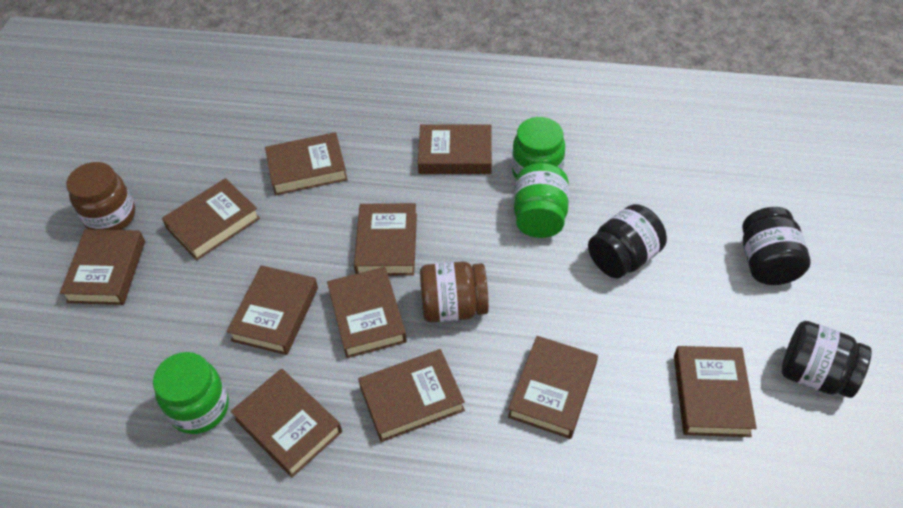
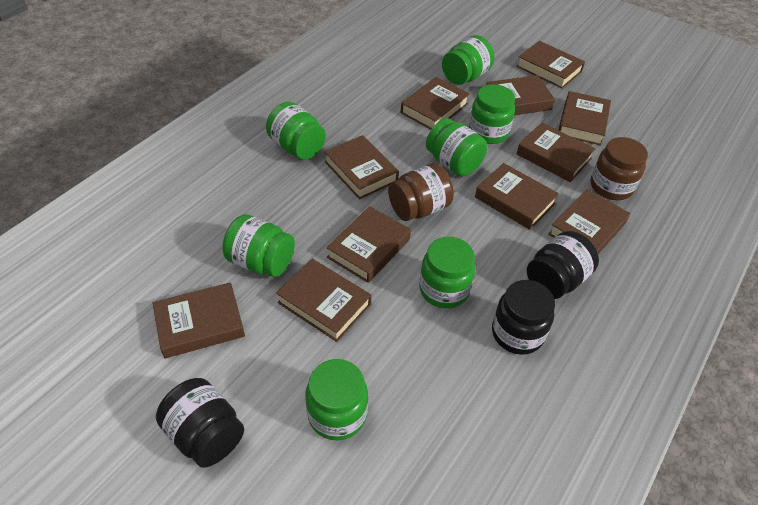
green jar: 3 -> 7

